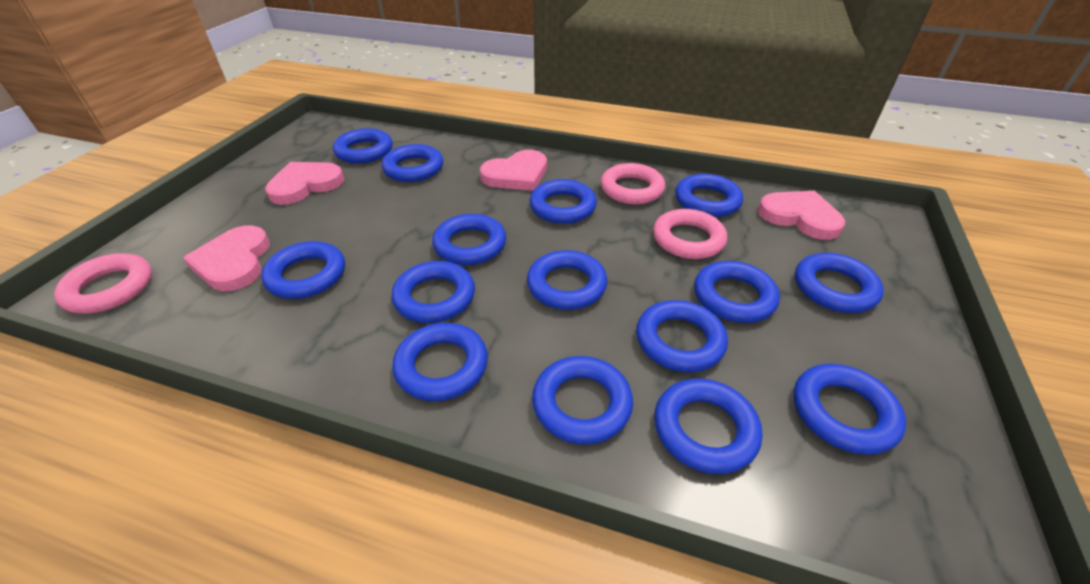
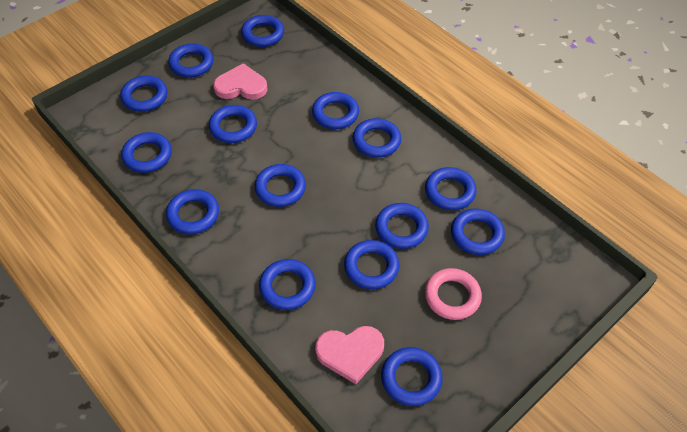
pink heart: 4 -> 2
pink ring: 3 -> 1

